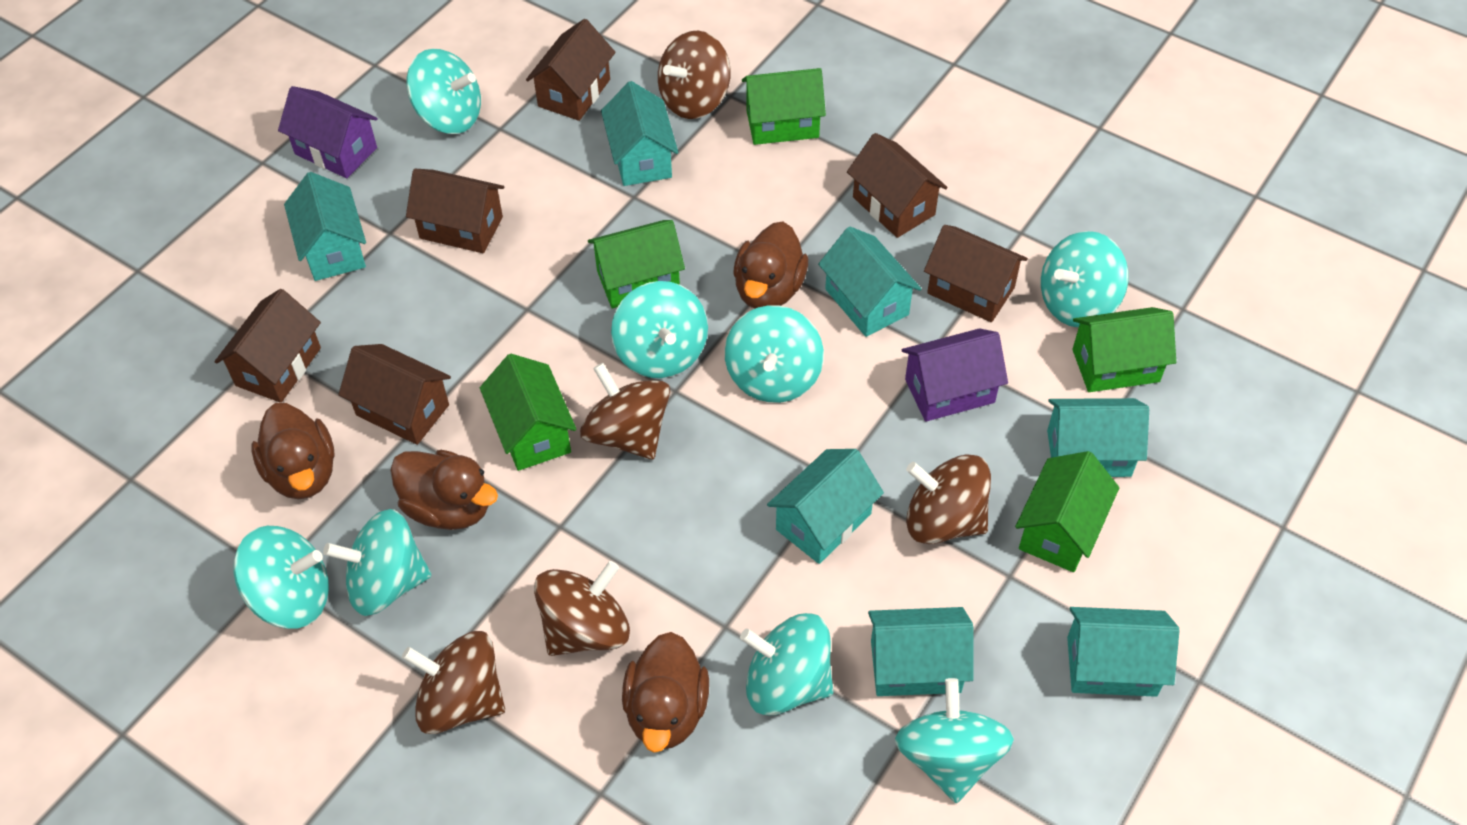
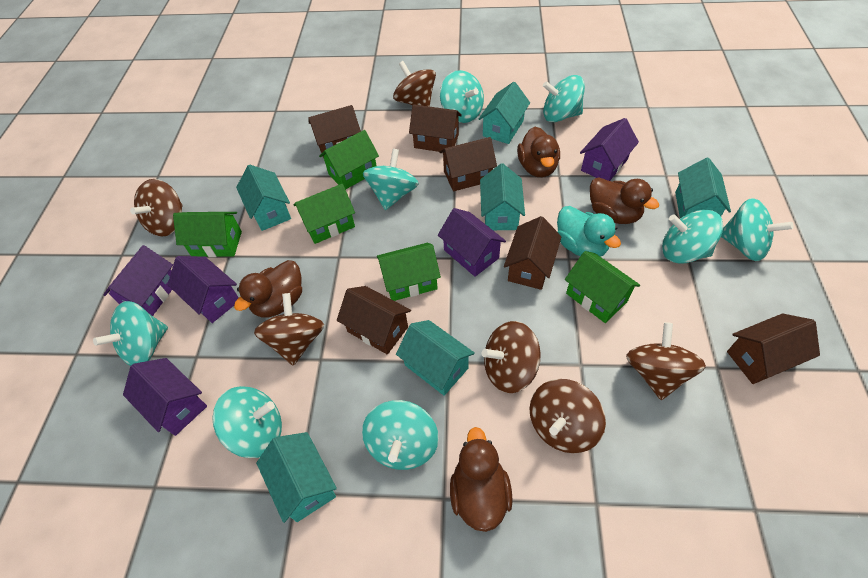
brown spinning top: 5 -> 6
purple house: 2 -> 5
turquoise duck: 0 -> 1
turquoise house: 7 -> 6

